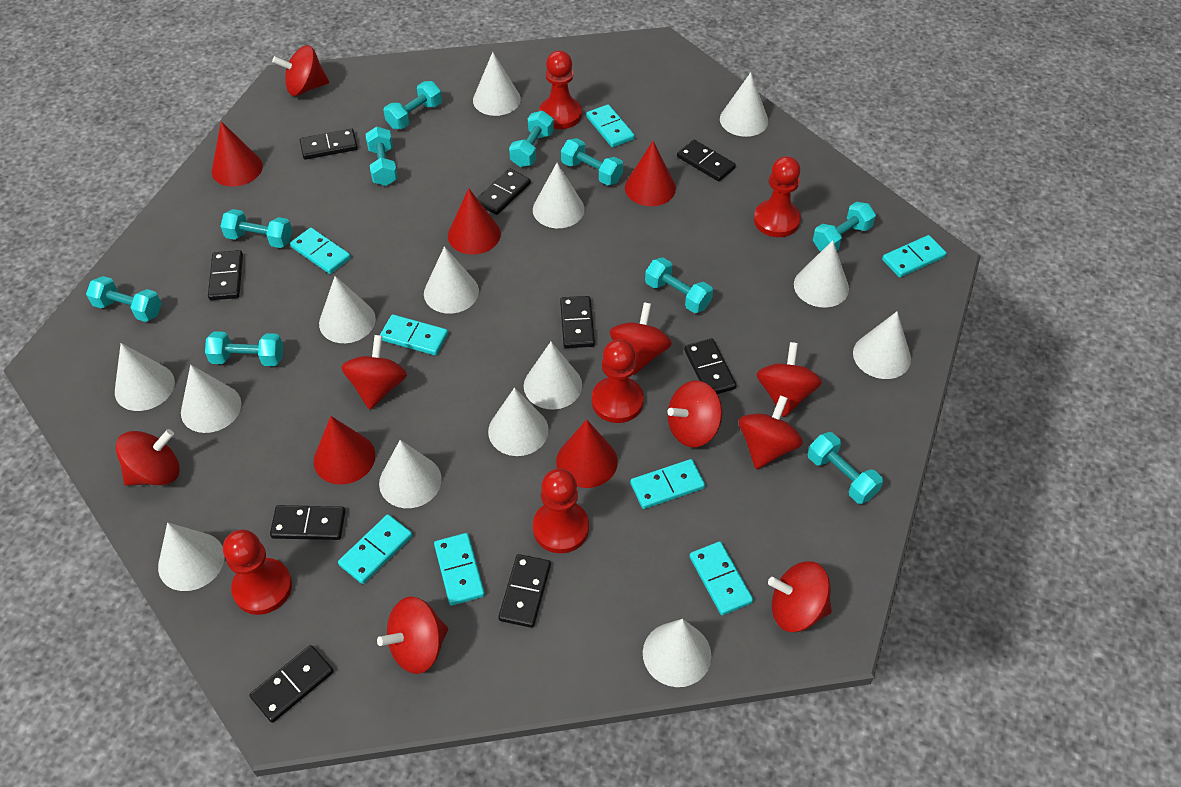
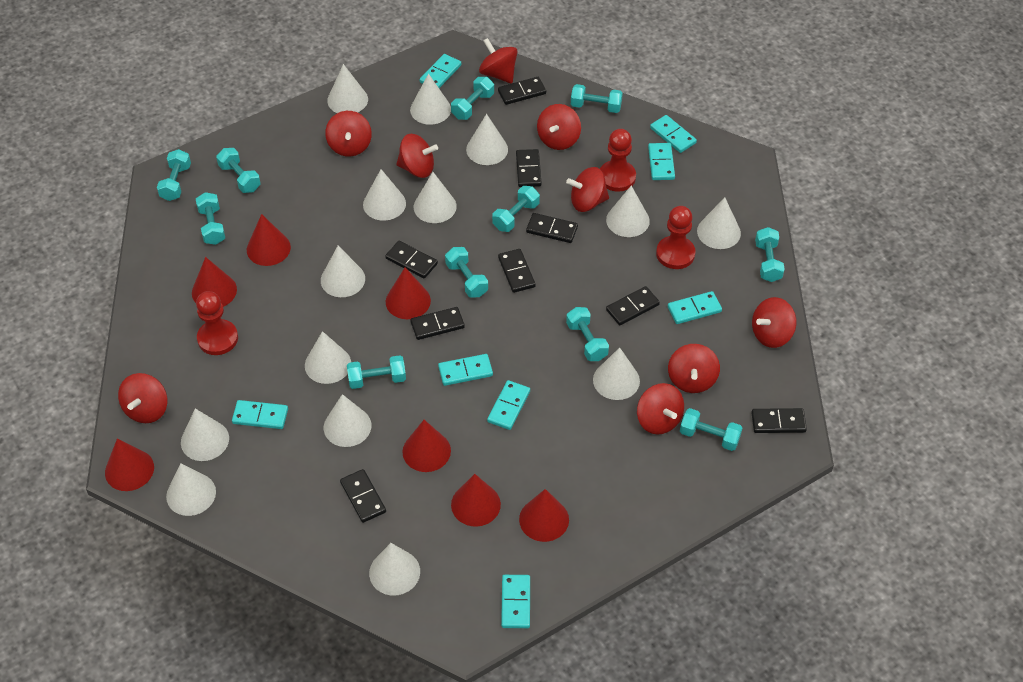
red cone: 5 -> 7
red pawn: 5 -> 3
turquoise dumbbell: 10 -> 11

